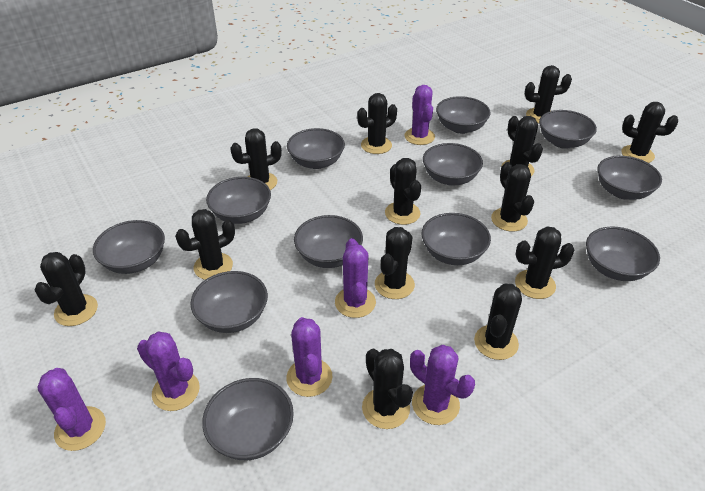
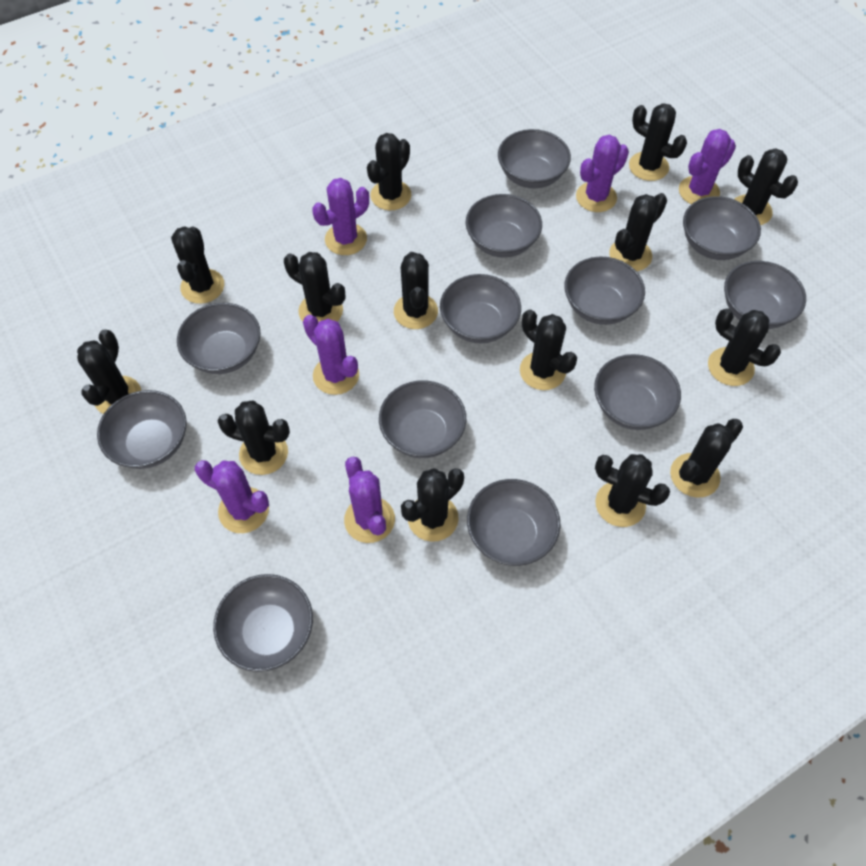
black cactus: 13 -> 14

